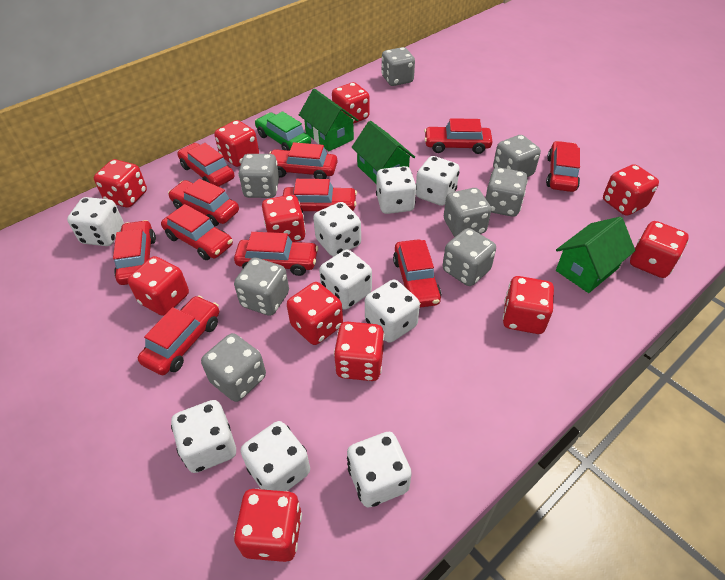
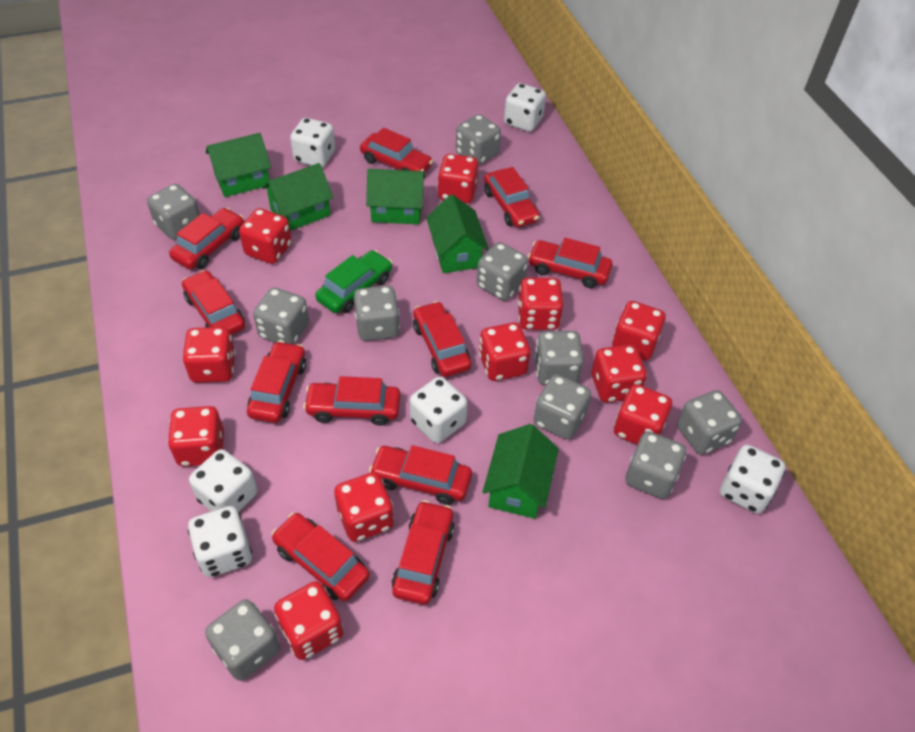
green house: 3 -> 5
grey dice: 8 -> 10
white dice: 9 -> 6

